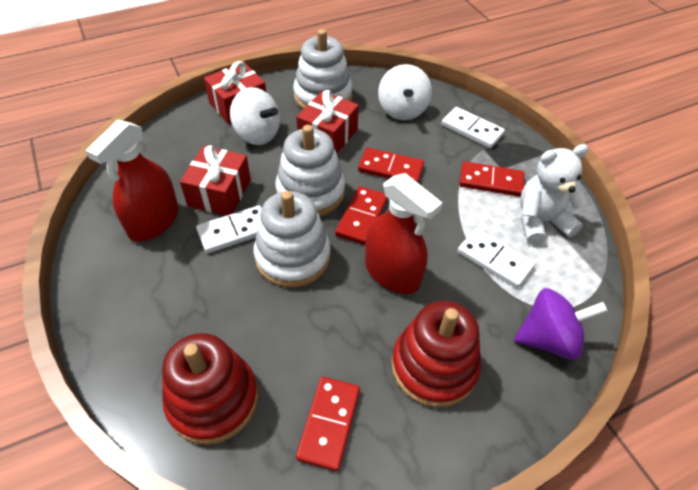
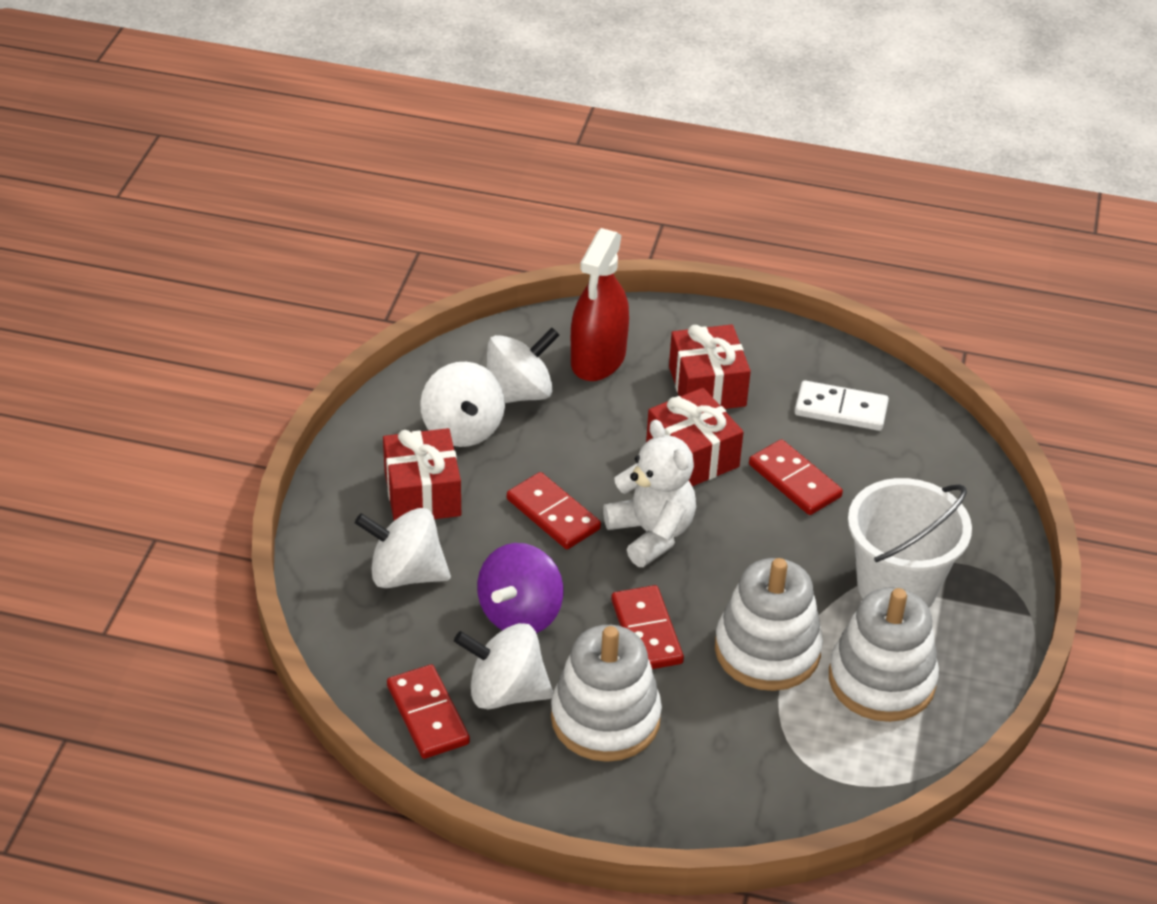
red spray bottle: 2 -> 1
red stacking toy: 2 -> 0
white bucket: 0 -> 1
white domino: 3 -> 1
white spinning top: 2 -> 4

